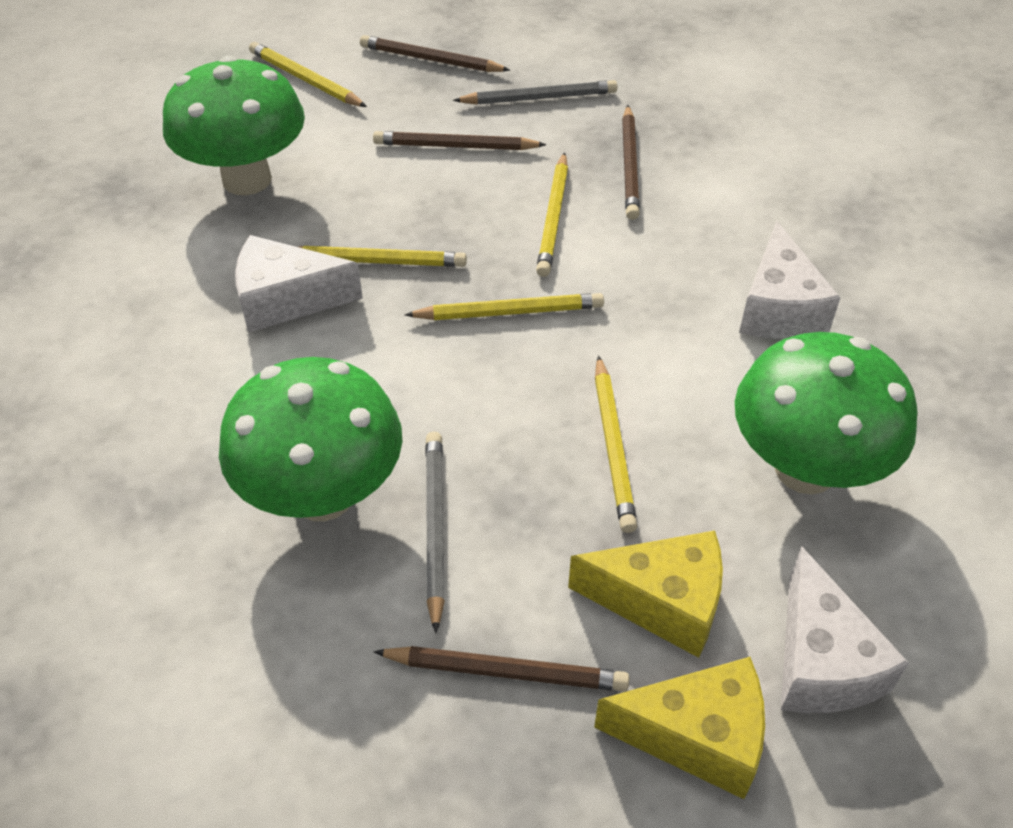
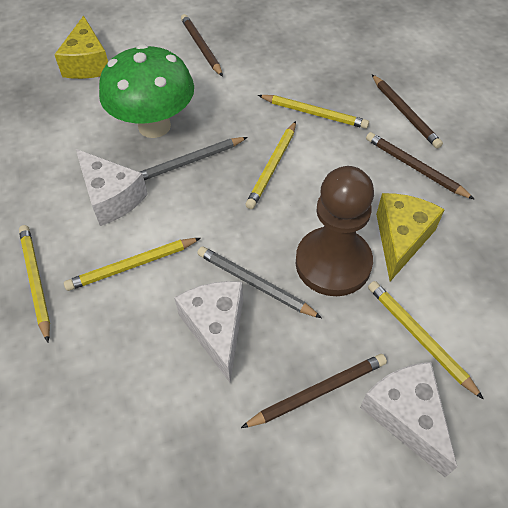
brown pawn: 0 -> 1
green mushroom: 3 -> 1

